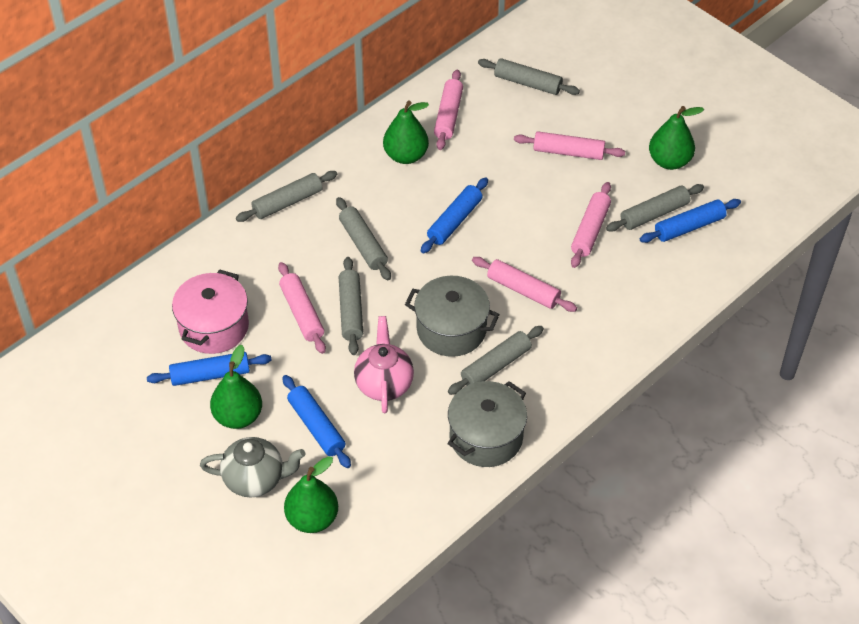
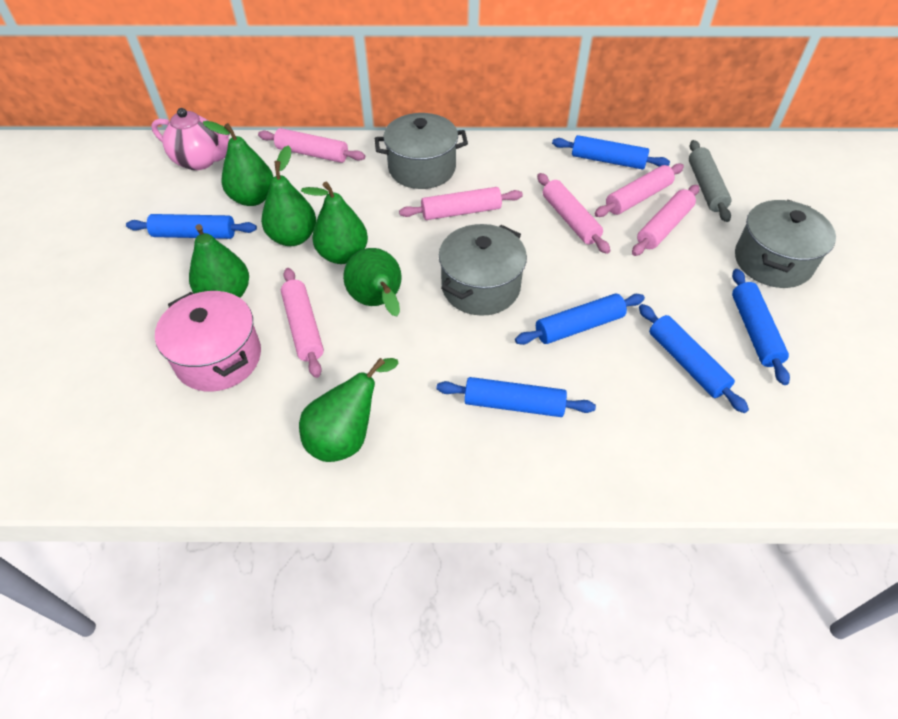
blue rolling pin: 4 -> 6
green pear: 4 -> 6
grey pot: 2 -> 3
grey rolling pin: 6 -> 1
grey teapot: 1 -> 0
pink rolling pin: 5 -> 6

